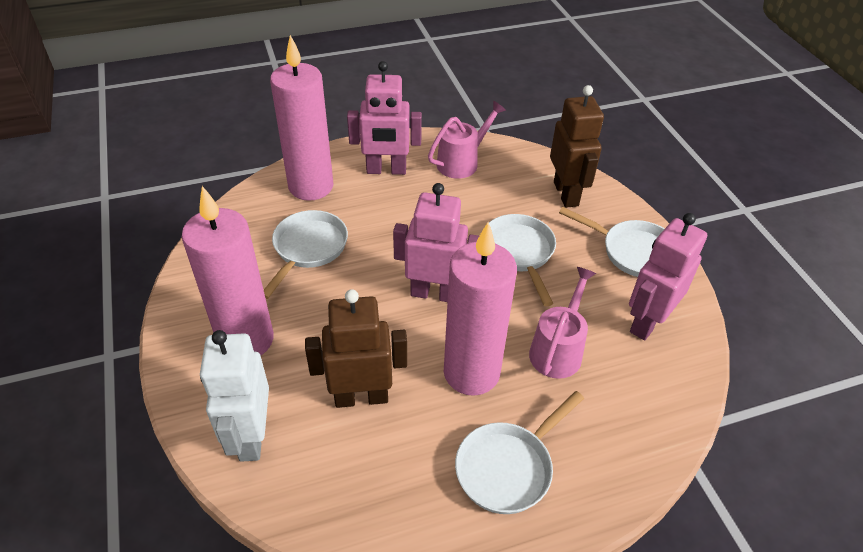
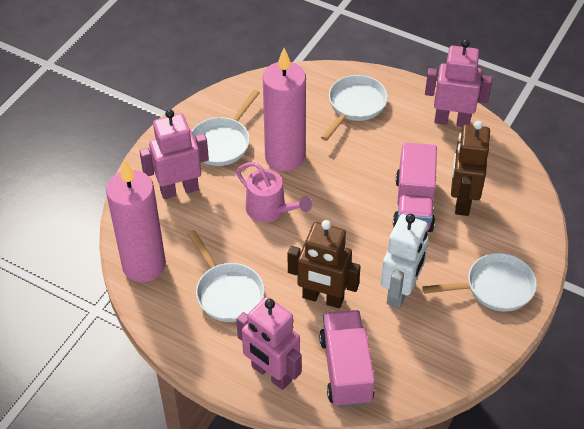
pink candle: 3 -> 2
pink truck: 0 -> 2
pink watering can: 2 -> 1

